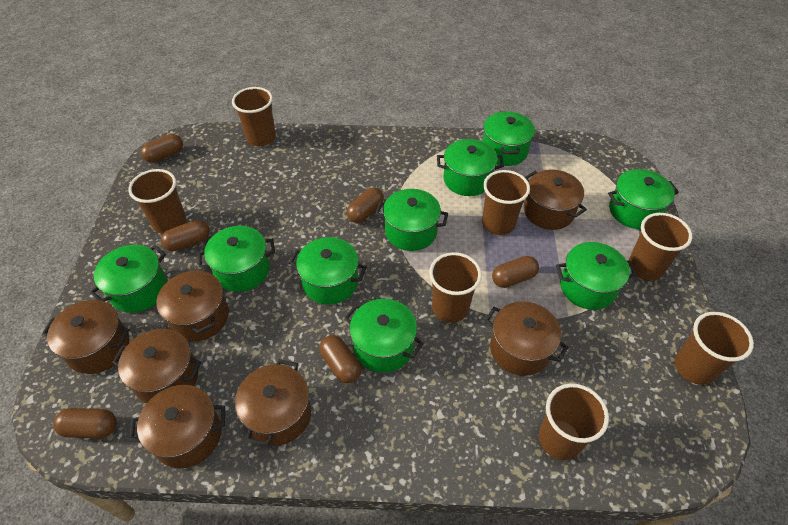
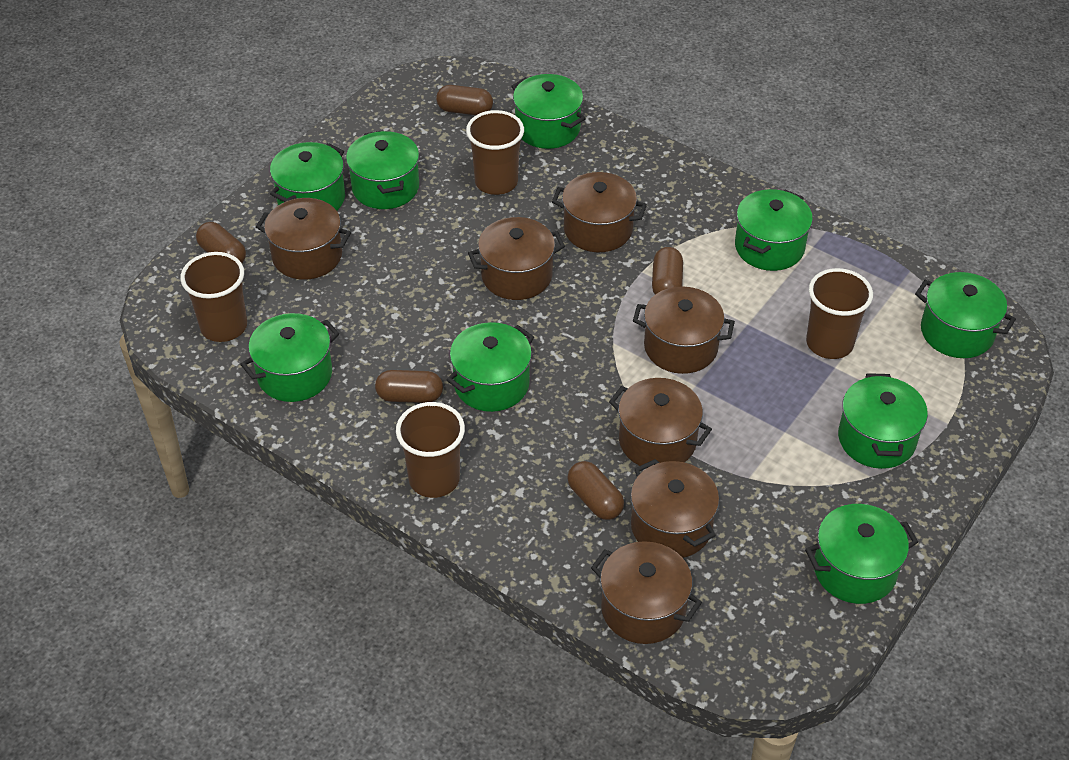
brown capsule: 6 -> 5
brown cup: 7 -> 4

